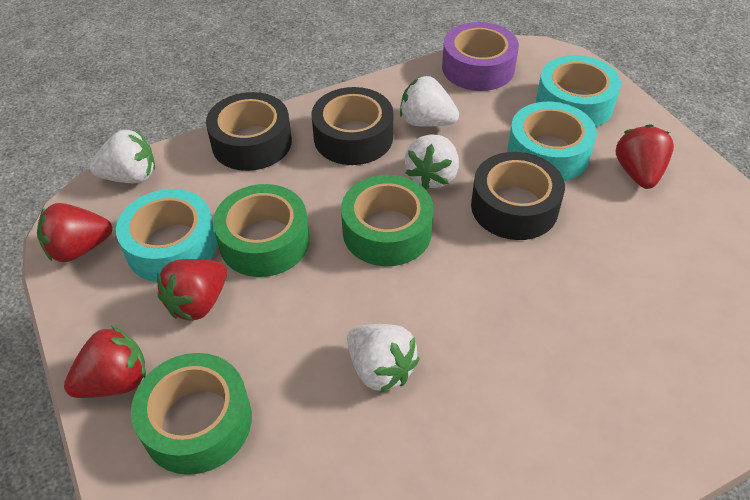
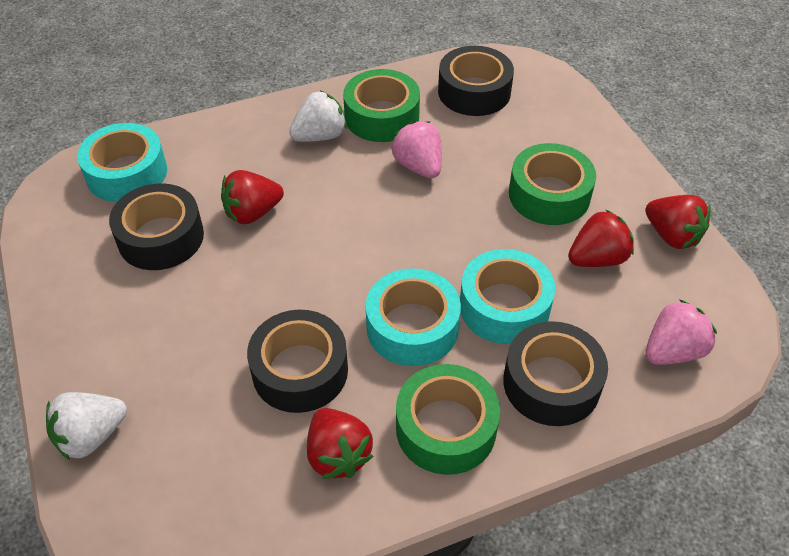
black tape: 3 -> 4
pink strawberry: 0 -> 2
purple tape: 1 -> 0
white strawberry: 4 -> 2

